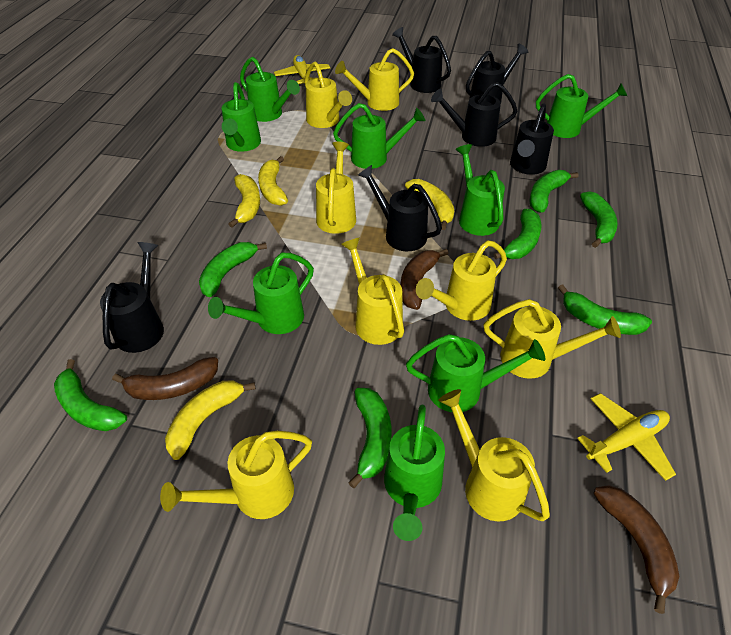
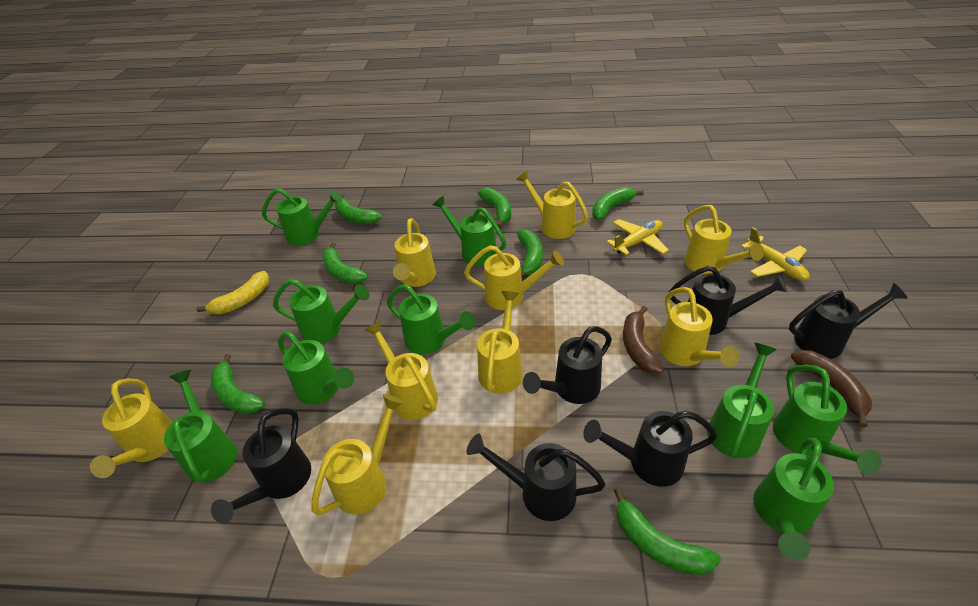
brown banana: 3 -> 2
green watering can: 8 -> 9
yellow banana: 4 -> 1
yellow watering can: 8 -> 9

